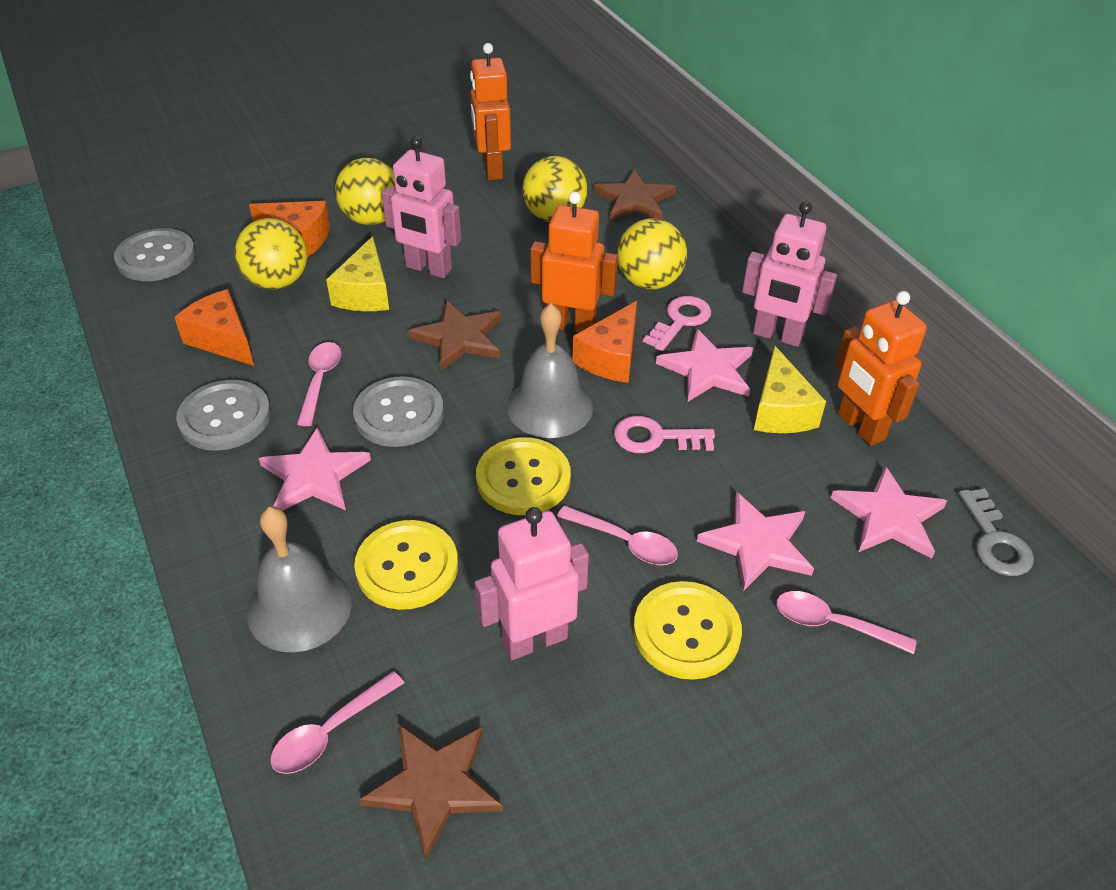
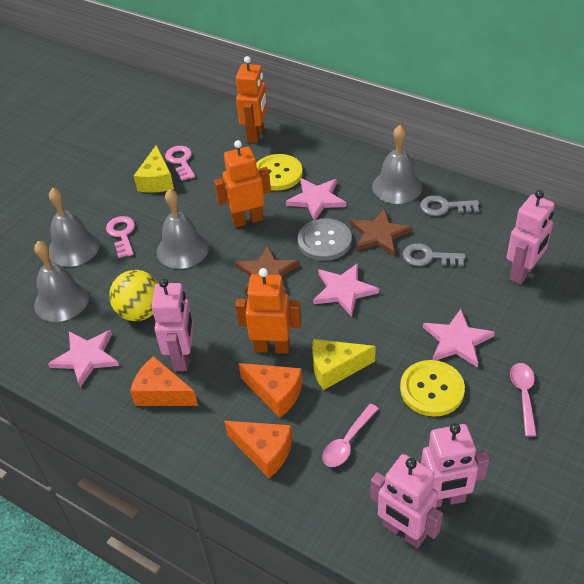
brown star: 3 -> 2
grey bell: 2 -> 4
grey button: 3 -> 1
grey key: 1 -> 2
pink robot: 3 -> 4
pink spoon: 4 -> 2
yellow ball: 4 -> 1
yellow button: 3 -> 2

